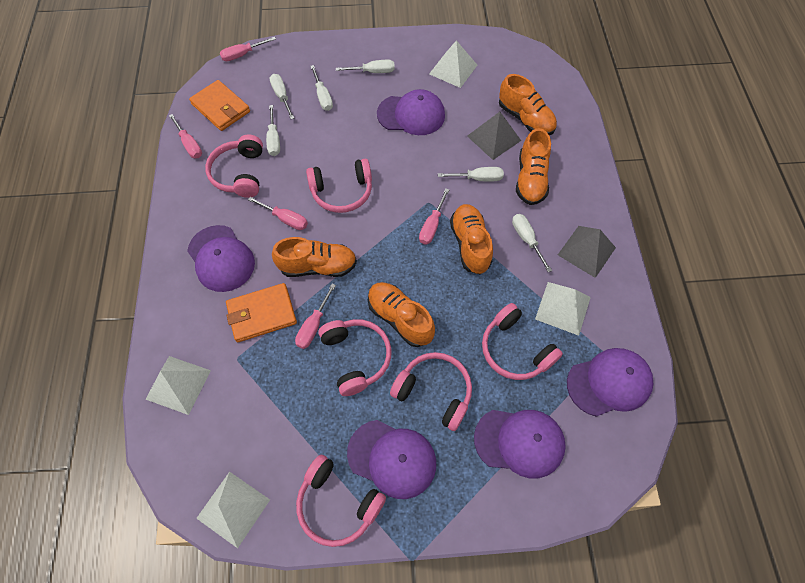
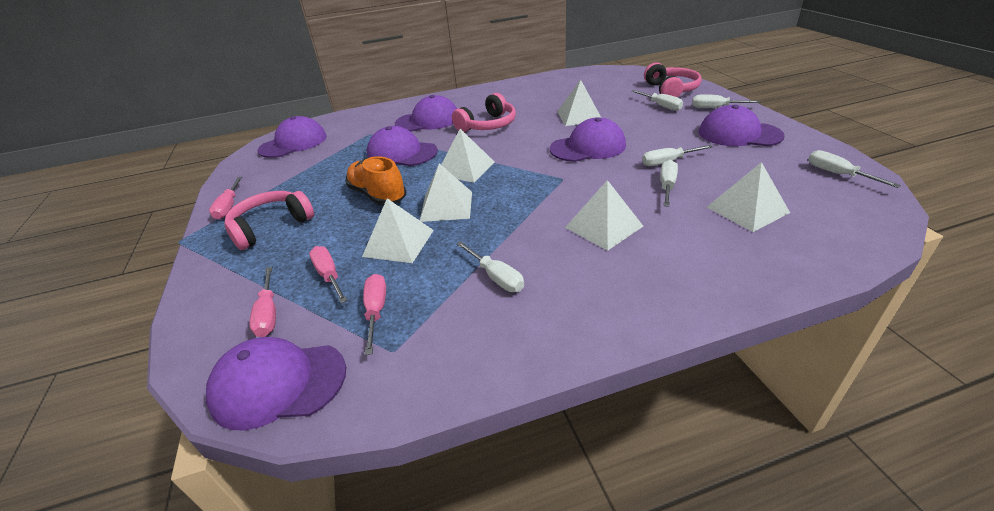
grey pyramid: 2 -> 0
orange shoe: 5 -> 1
orange wallet: 2 -> 0
pink headphones: 6 -> 3
pink screwdriver: 5 -> 4
purple cap: 5 -> 6
white pyramid: 4 -> 6

